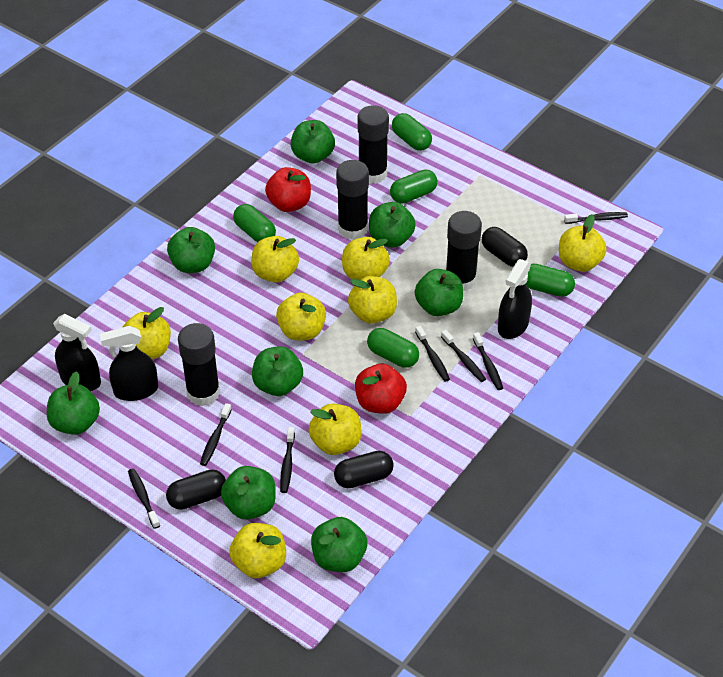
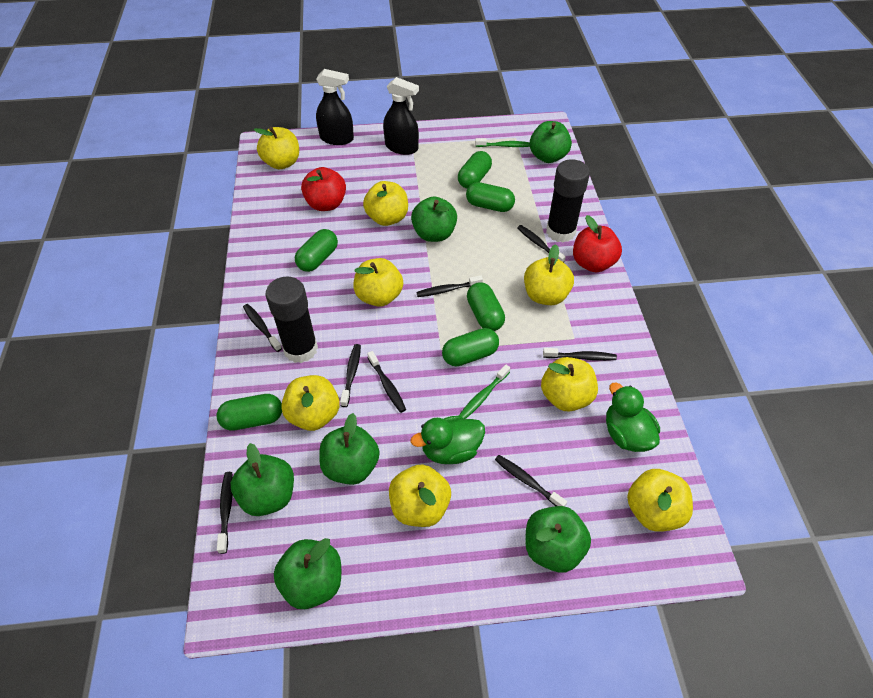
black capsule: 3 -> 0
black glue stick: 4 -> 2
black spray bottle: 3 -> 2
black toothbrush: 7 -> 8
green apple: 8 -> 6
green capsule: 5 -> 6
green duck: 0 -> 2
green toothbrush: 0 -> 2

